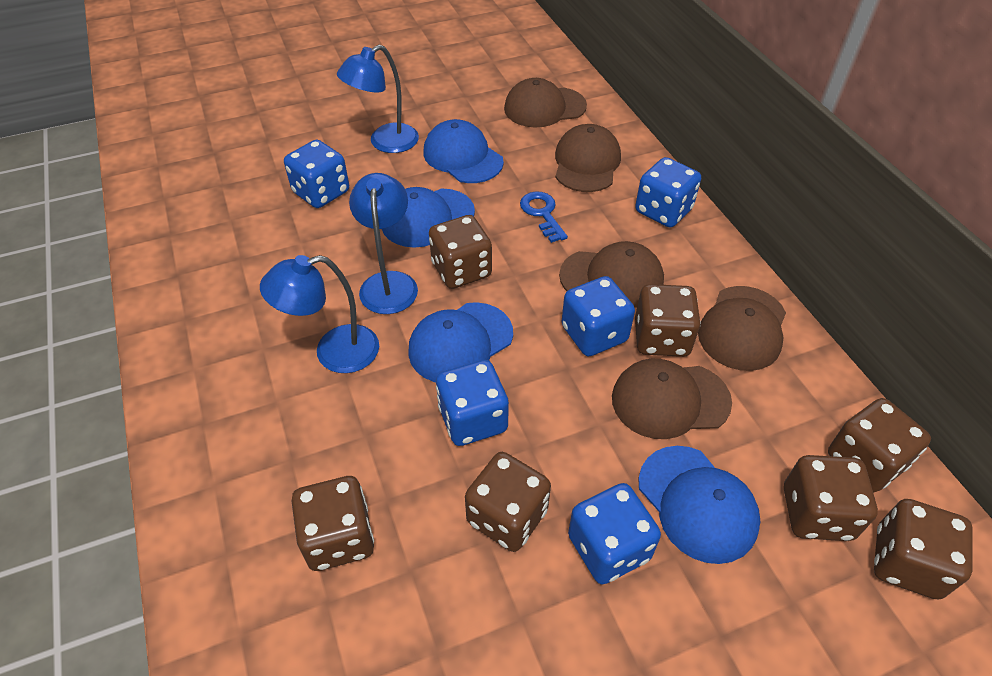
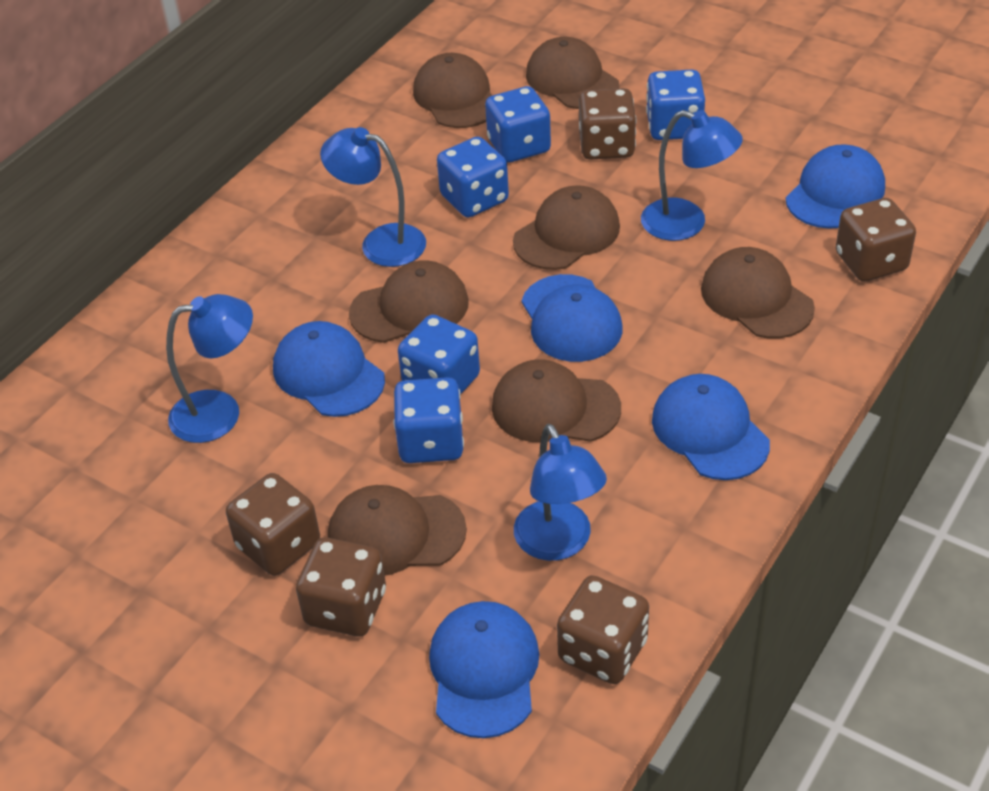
blue cap: 4 -> 5
blue key: 1 -> 0
blue lamp: 3 -> 4
brown cap: 5 -> 7
brown dice: 7 -> 5

